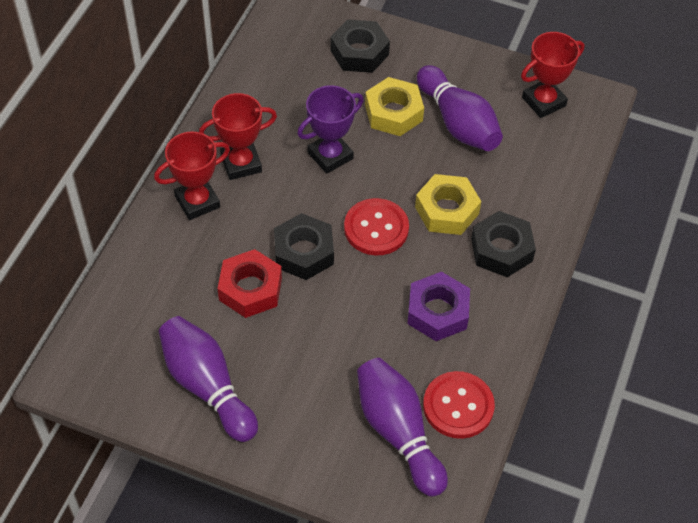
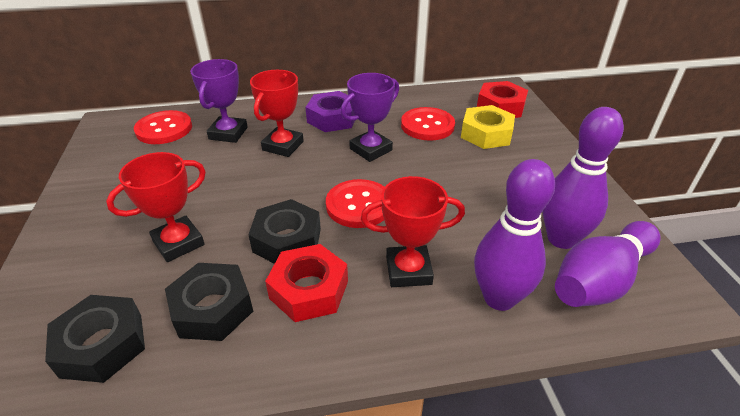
purple trophy: 1 -> 2
red button: 2 -> 3
red nut: 1 -> 2
yellow nut: 2 -> 1

